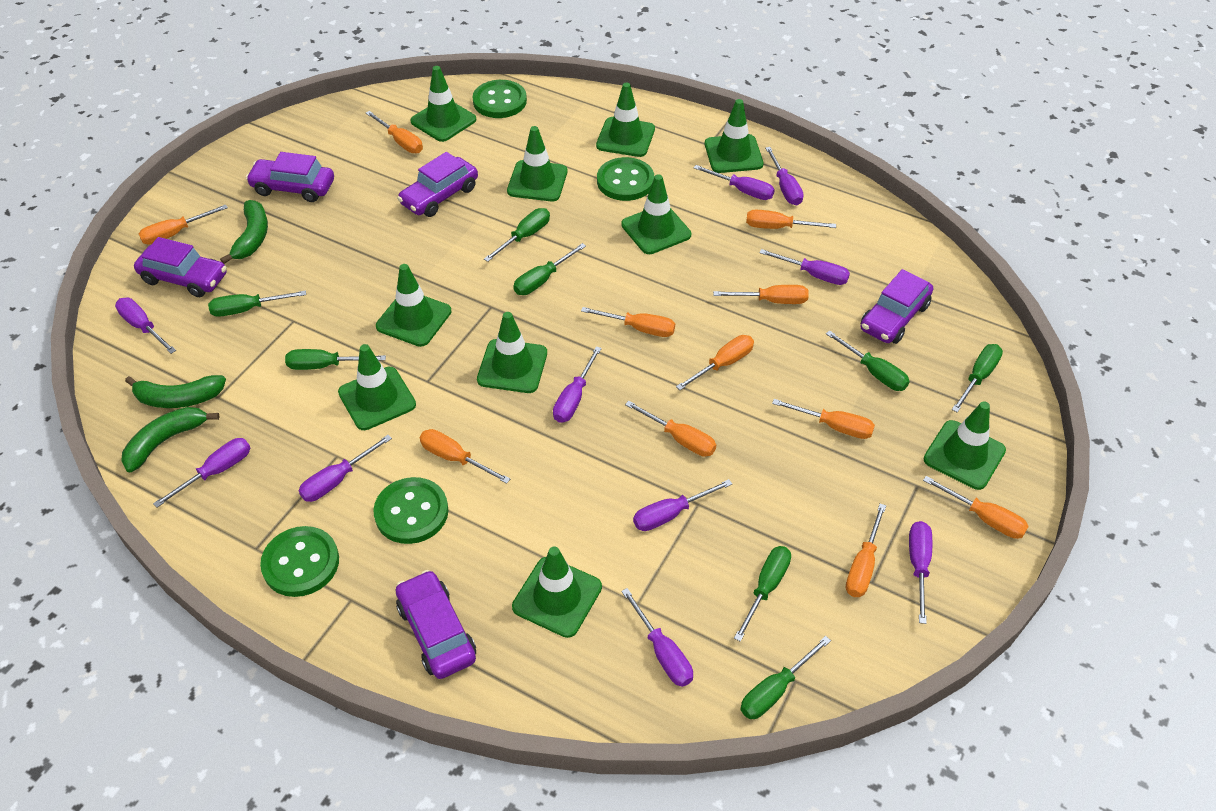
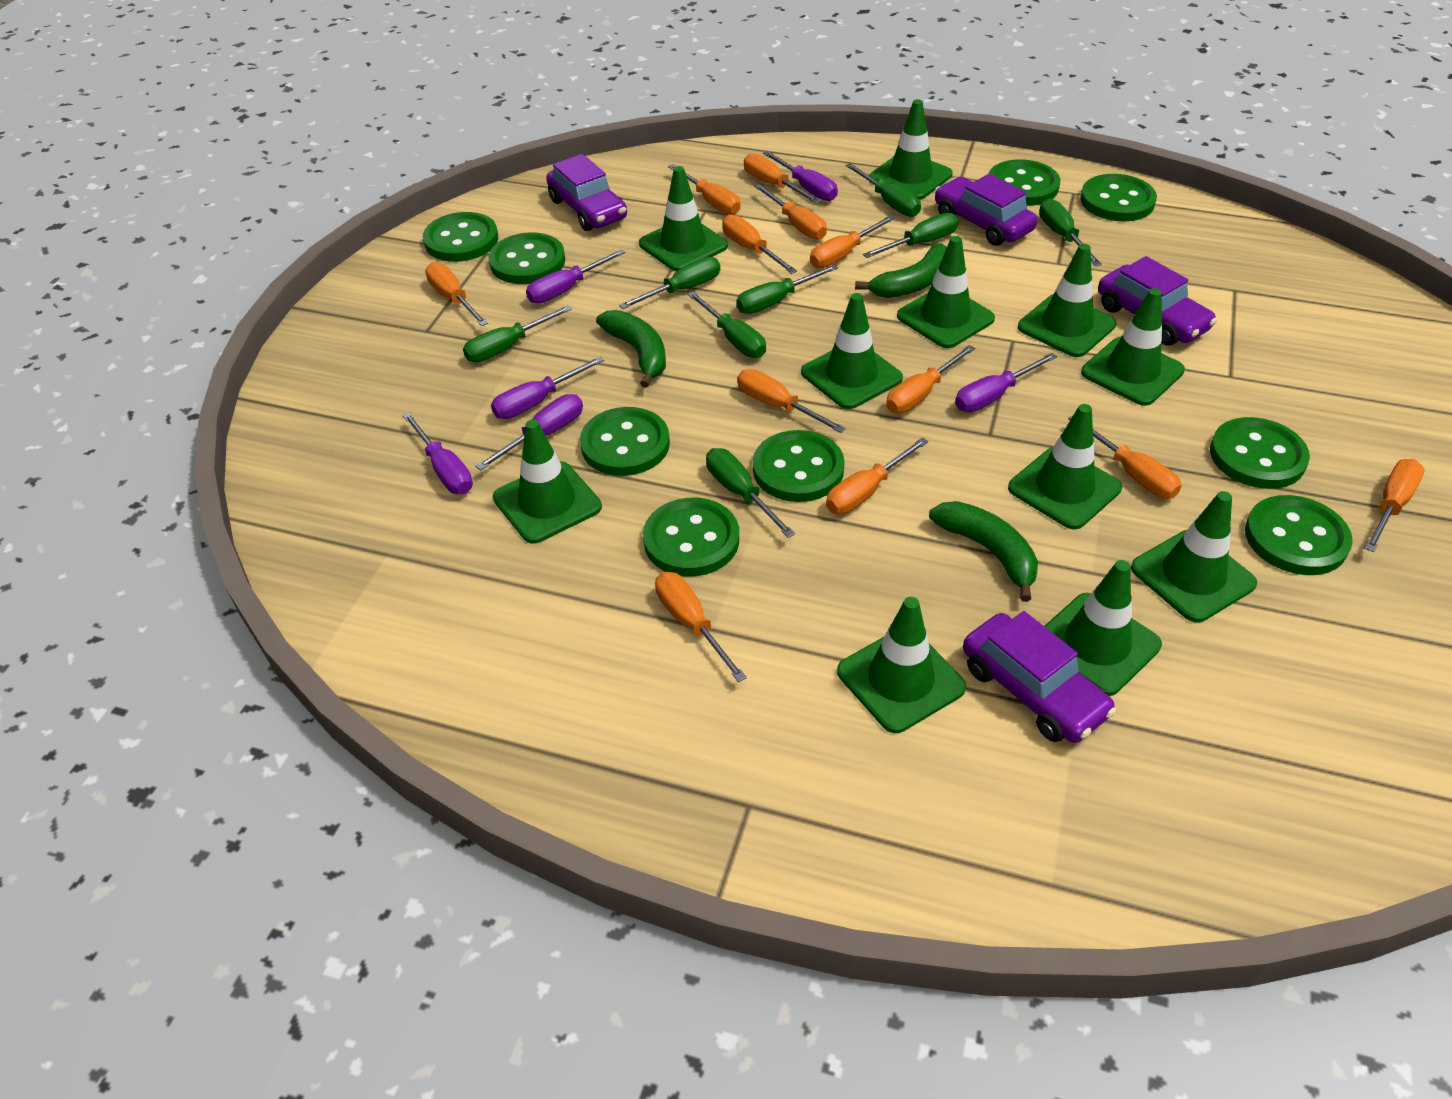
green button: 4 -> 9
green traffic cone: 10 -> 11
orange screwdriver: 11 -> 12
purple car: 5 -> 4
purple screwdriver: 10 -> 6

